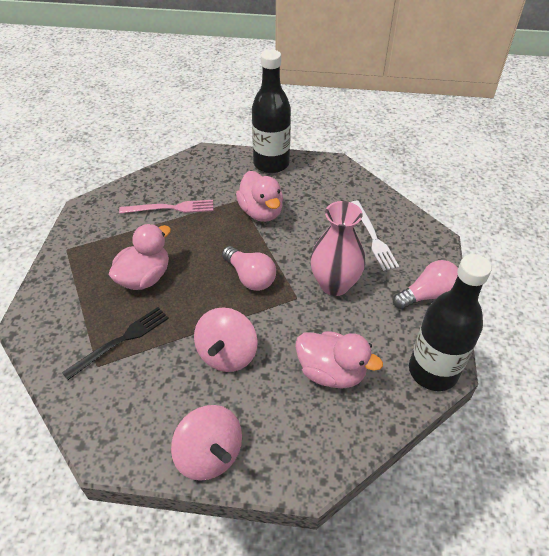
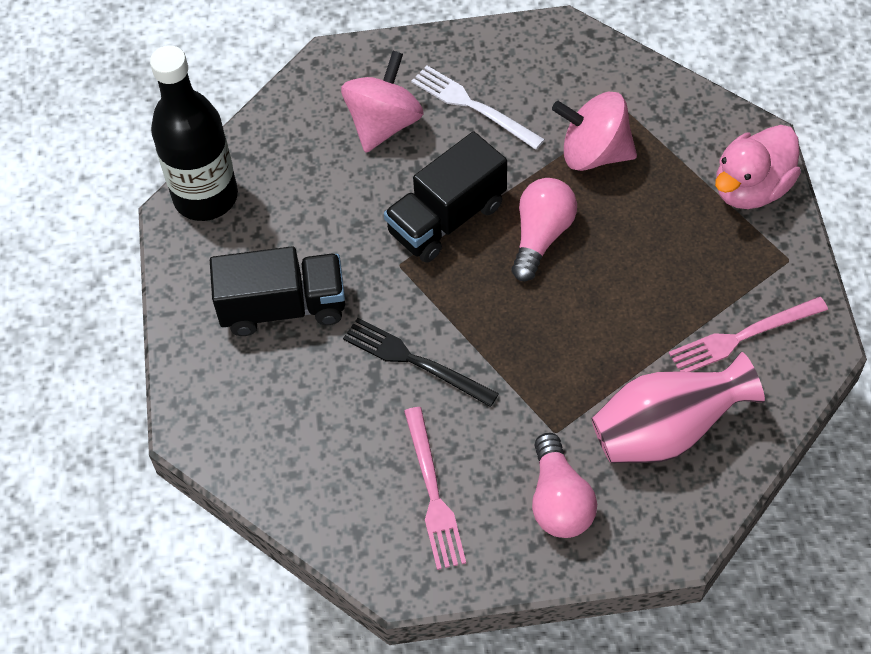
black bottle: 2 -> 1
black truck: 0 -> 2
pink duck: 3 -> 1
pink fork: 1 -> 2

